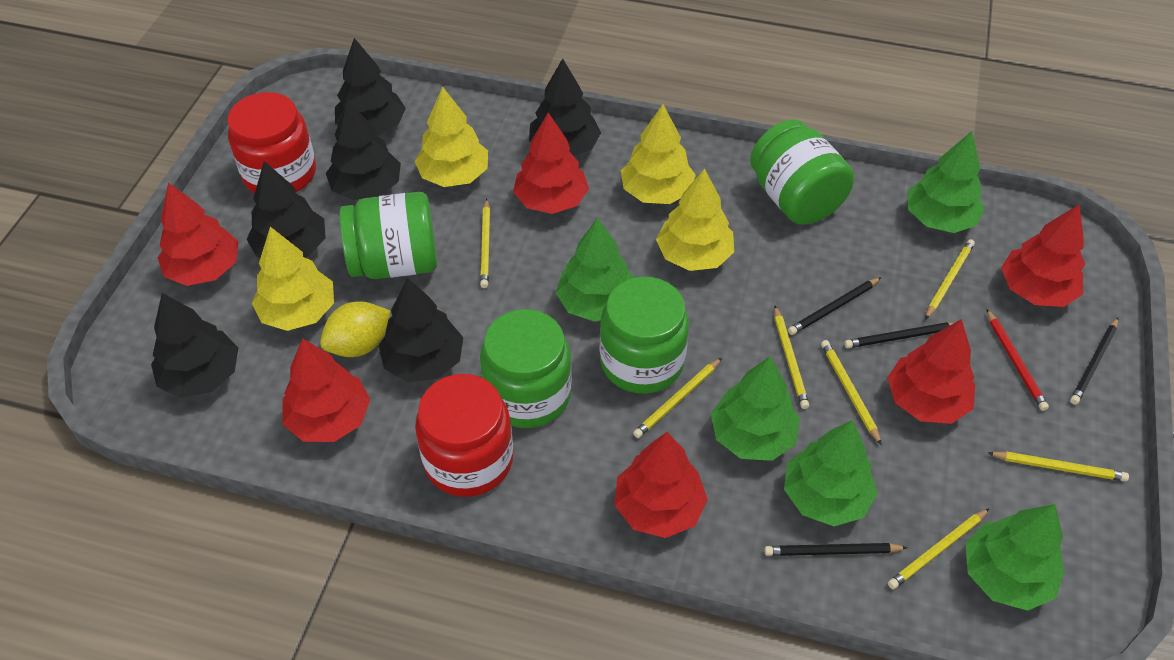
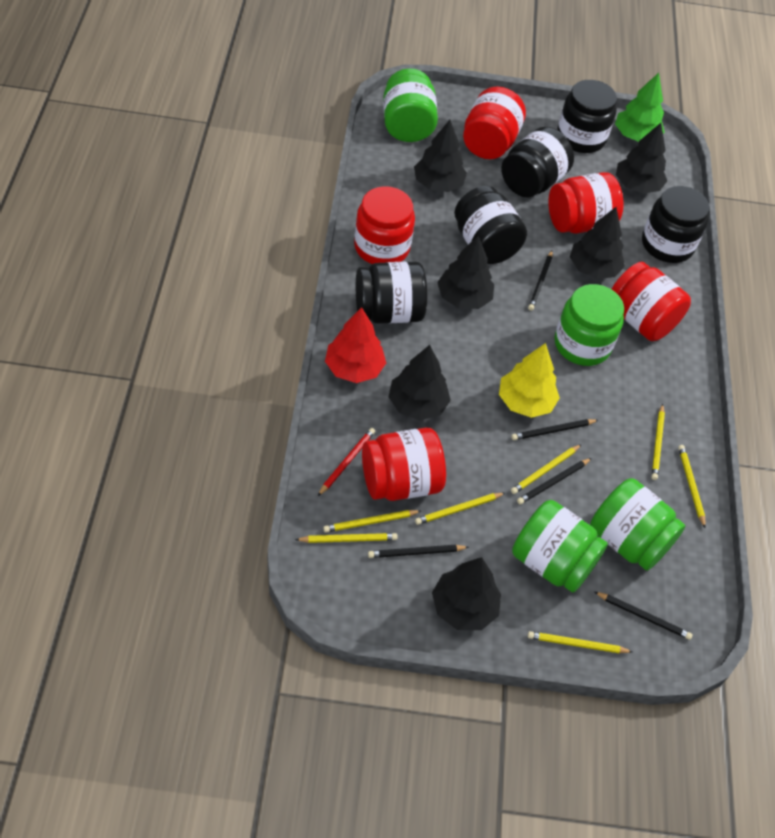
black jar: 0 -> 5
black pencil: 4 -> 5
green tree: 5 -> 1
red jar: 2 -> 5
red tree: 6 -> 1
yellow lemon: 1 -> 0
yellow tree: 4 -> 1

